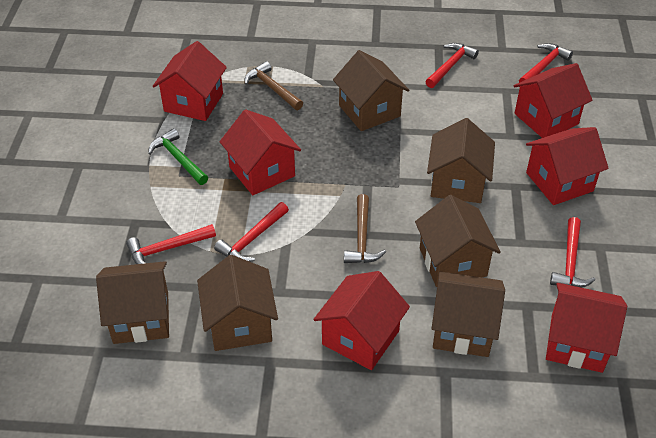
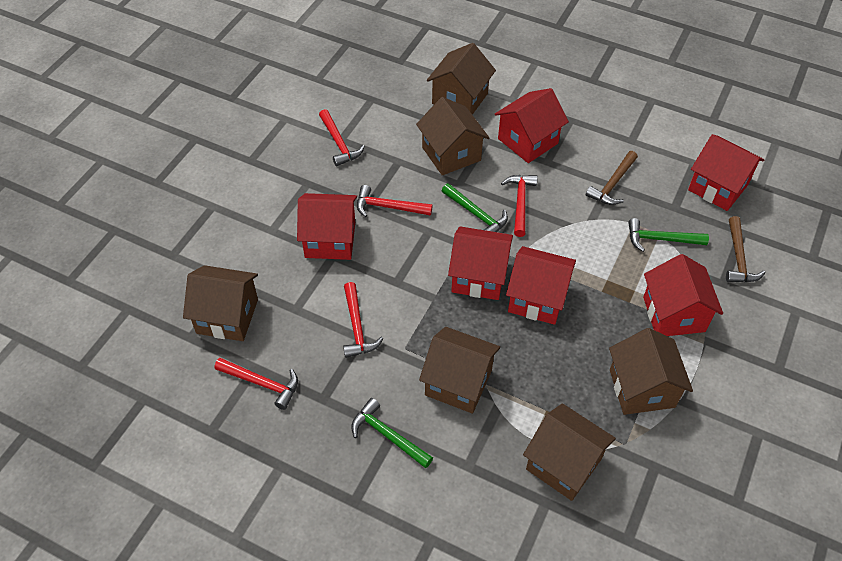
green hammer: 1 -> 3

